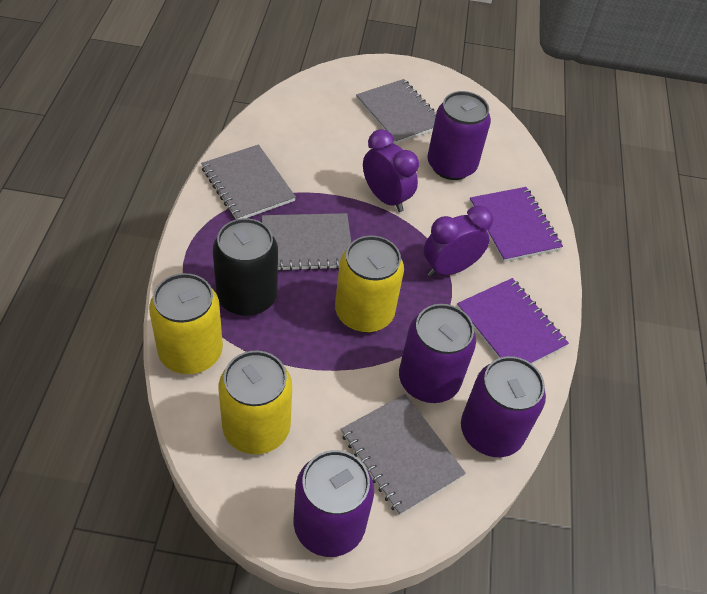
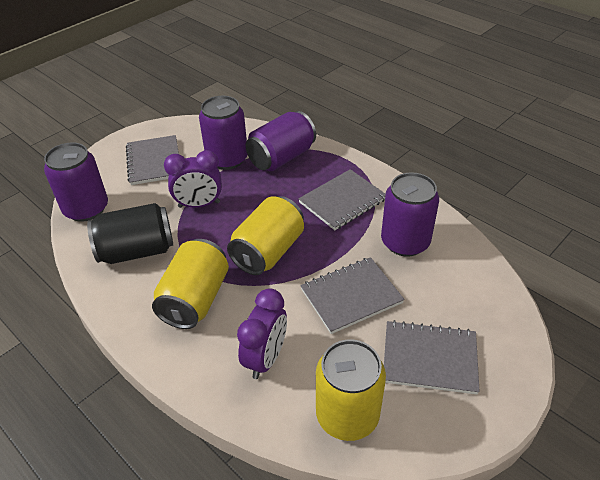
purple notebook: 2 -> 0

